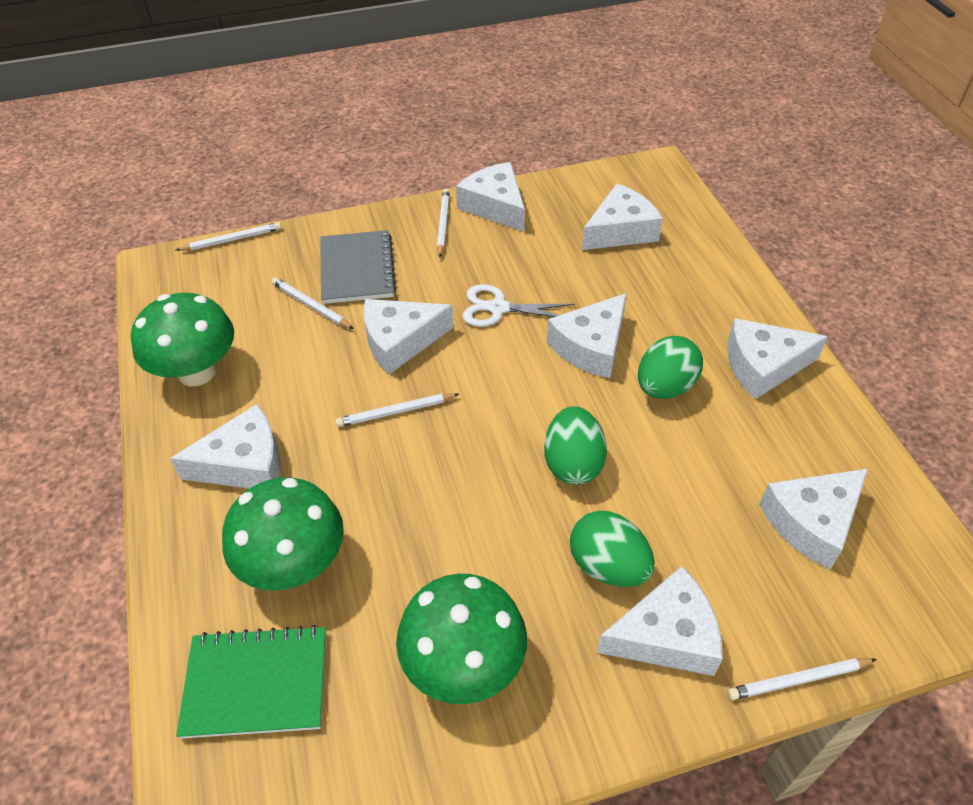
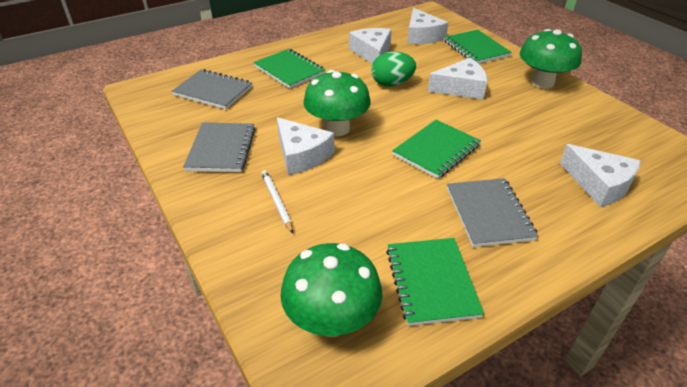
green egg: 3 -> 1
green notebook: 1 -> 4
grey notebook: 1 -> 3
white cheese: 8 -> 5
white pencil: 5 -> 1
white scissors: 1 -> 0

